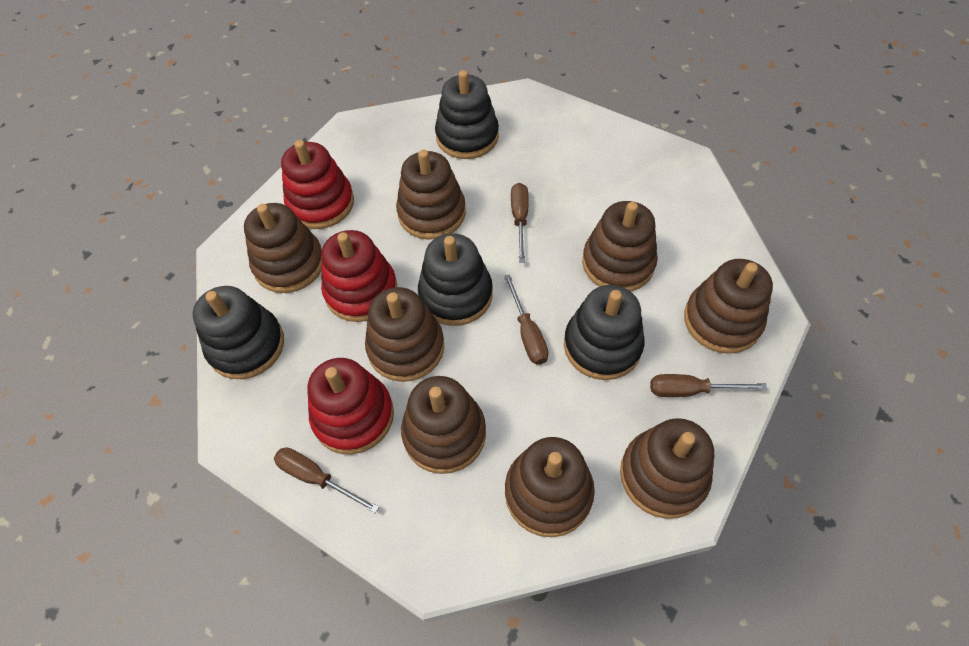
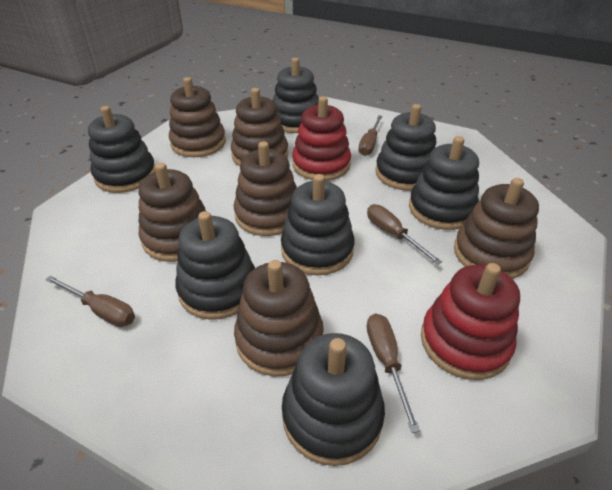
black stacking toy: 4 -> 7
brown stacking toy: 8 -> 6
red stacking toy: 3 -> 2

